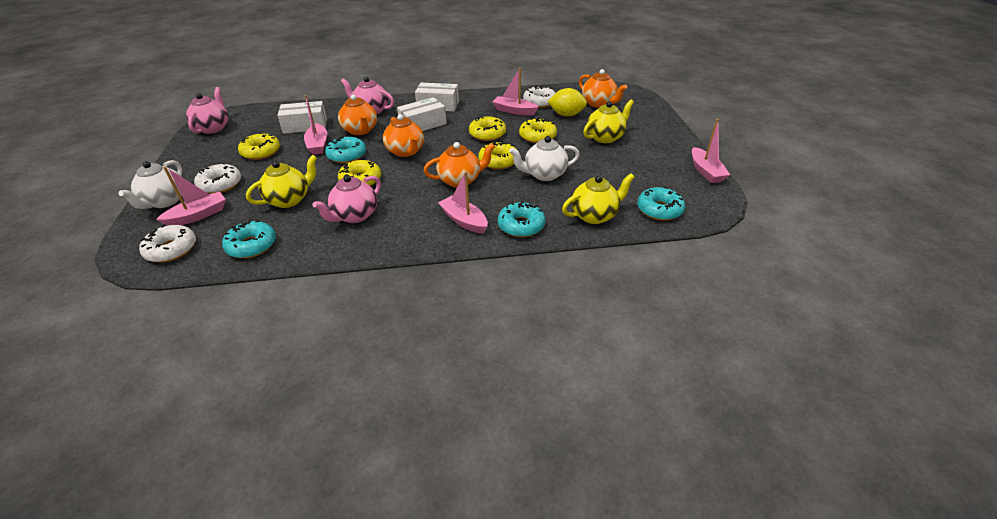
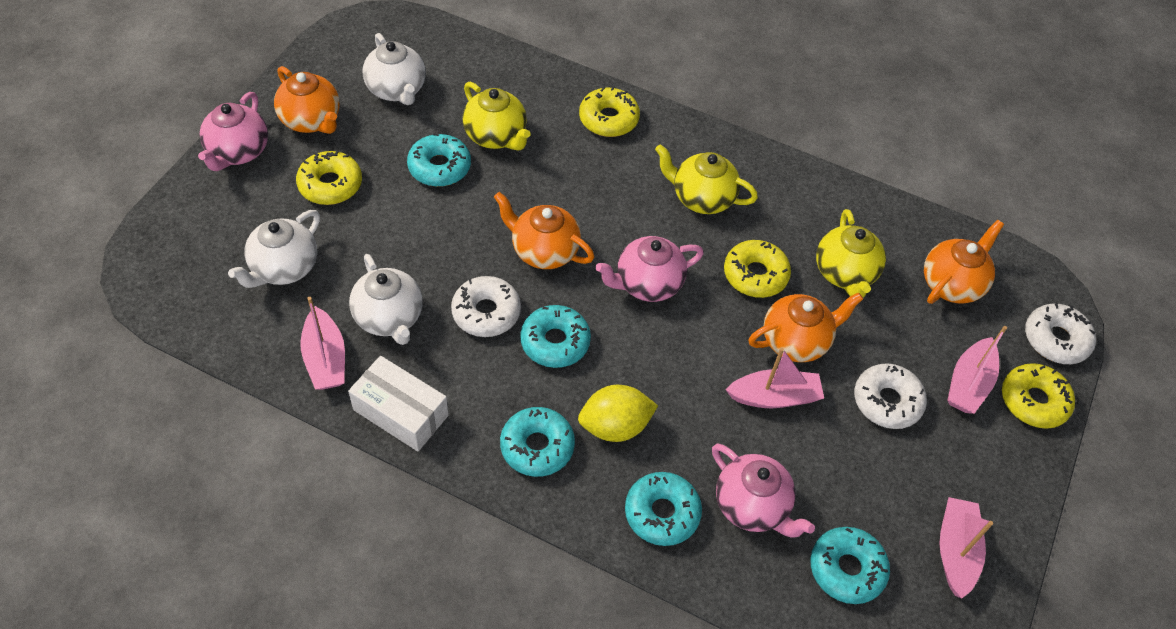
pink boat: 5 -> 4
turquoise donut: 4 -> 5
white box: 3 -> 1
white teapot: 2 -> 3
yellow donut: 5 -> 4

